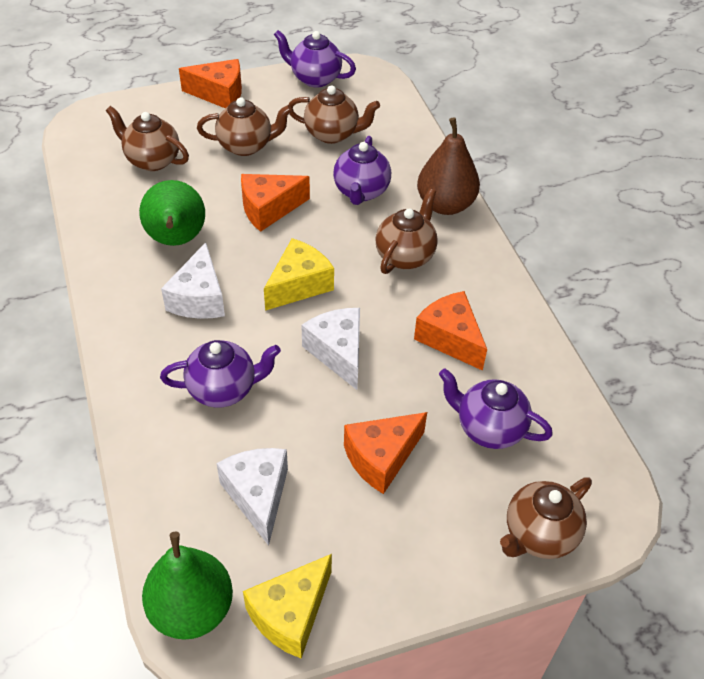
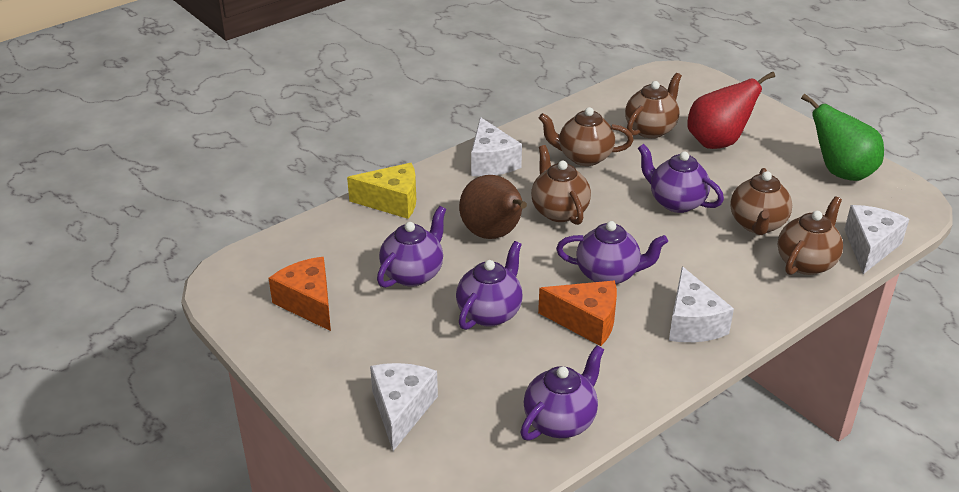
green pear: 2 -> 1
orange cheese: 4 -> 2
purple teapot: 4 -> 5
red pear: 0 -> 1
white cheese: 3 -> 4
yellow cheese: 2 -> 1

